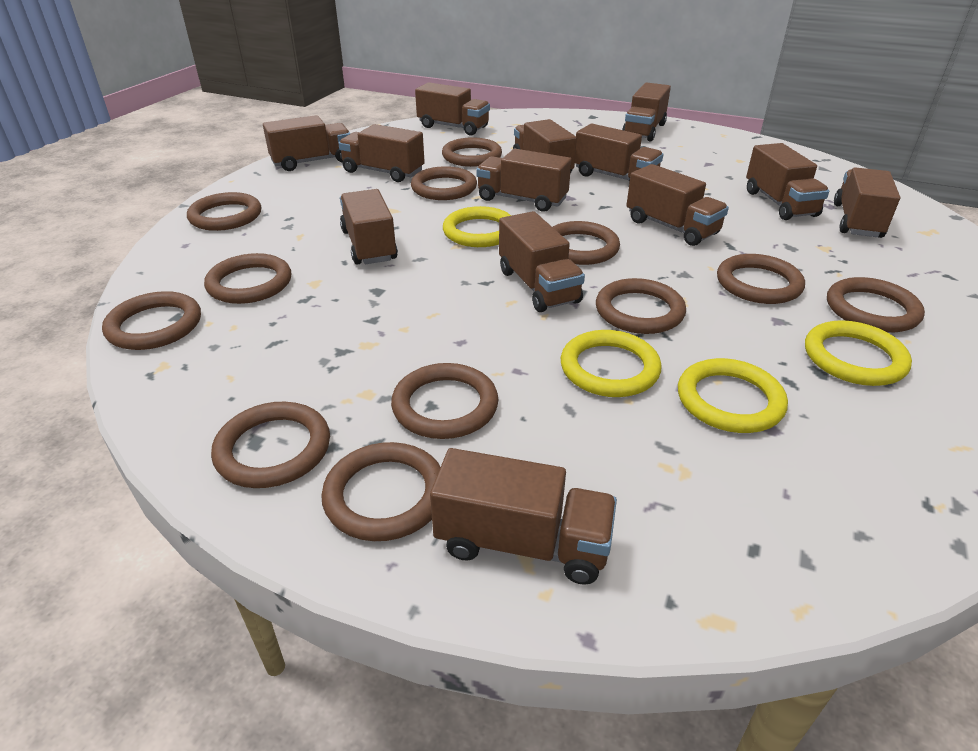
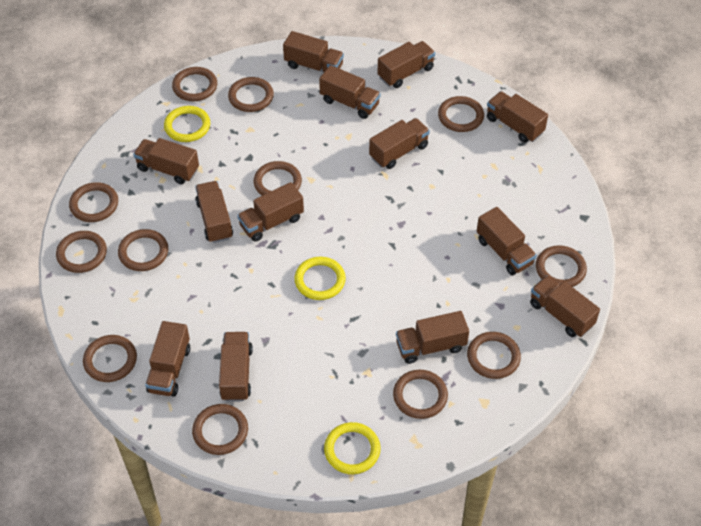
yellow ring: 4 -> 3

